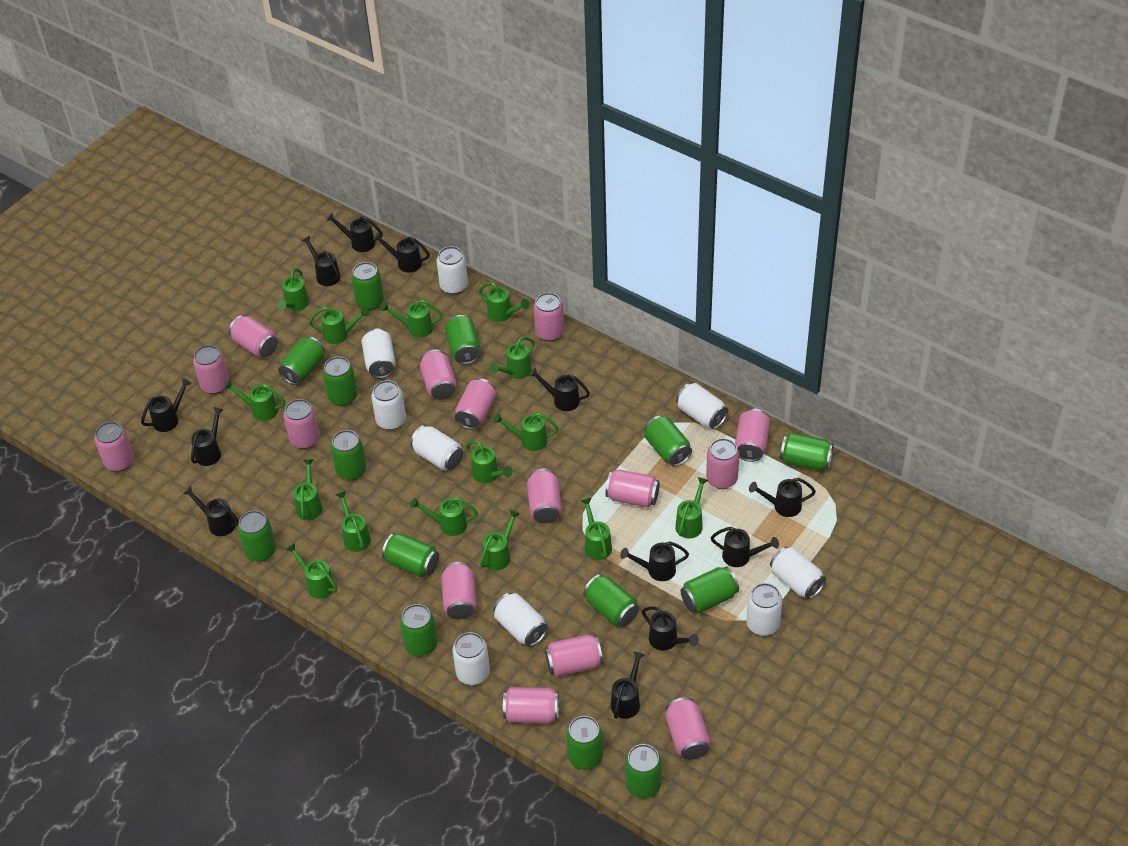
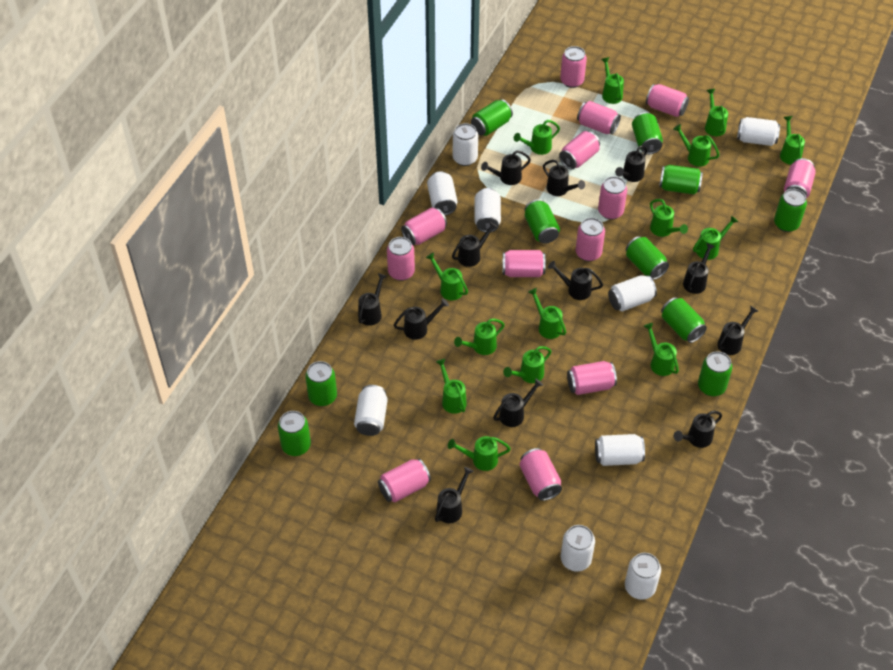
green can: 14 -> 10
green watering can: 15 -> 14
pink can: 15 -> 13

